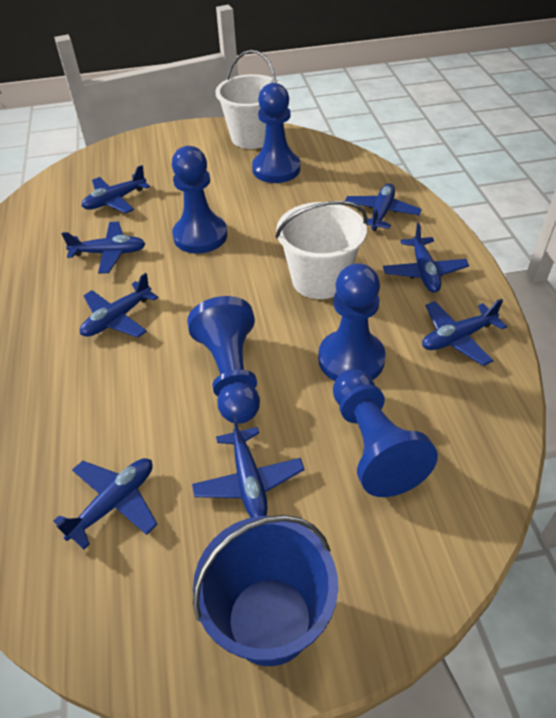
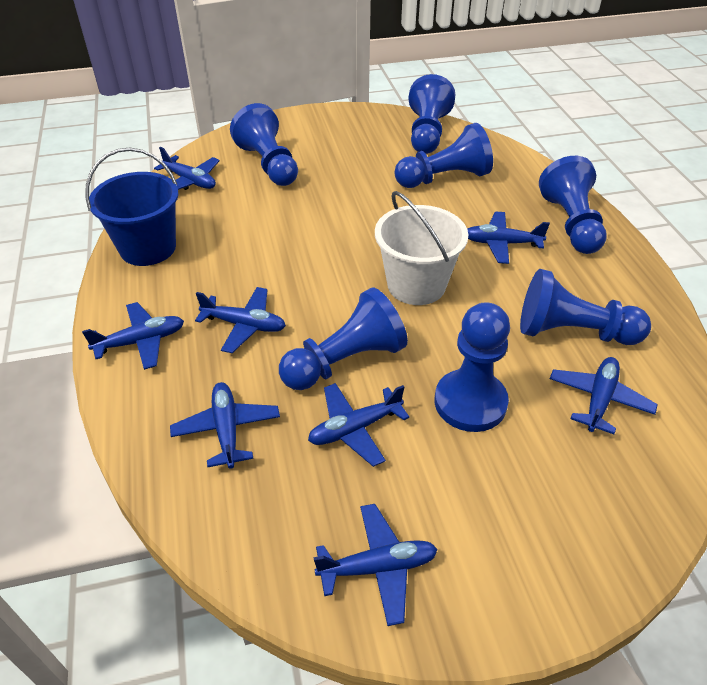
blue pawn: 5 -> 7
white bucket: 2 -> 1

